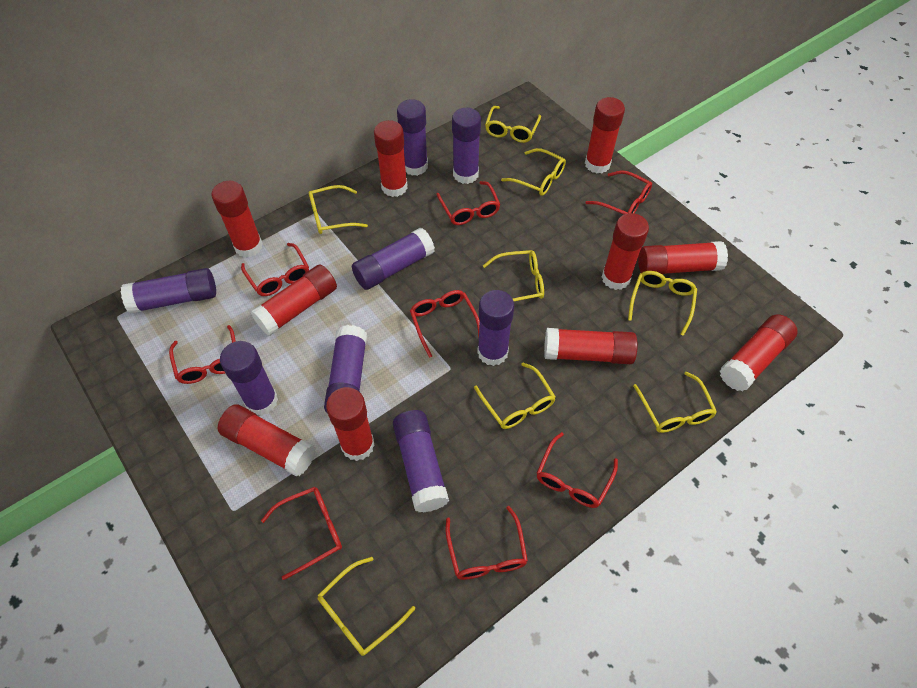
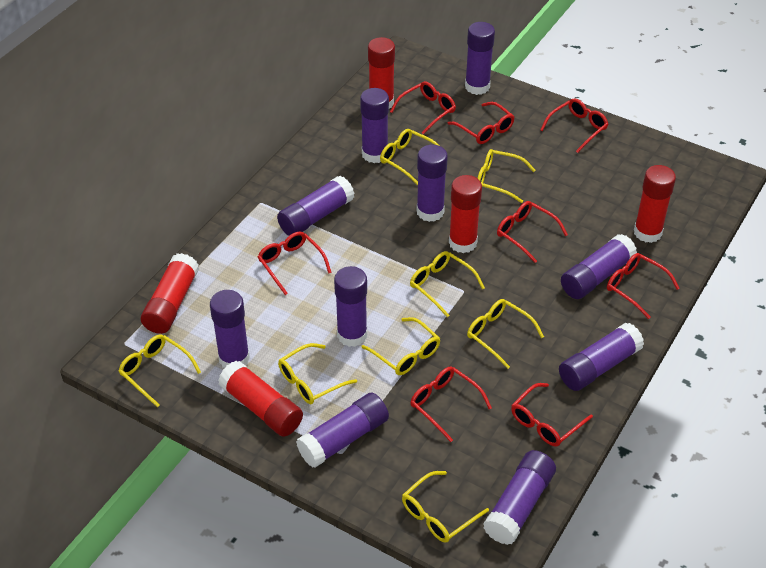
purple glue stick: 8 -> 10
red glue stick: 10 -> 5

